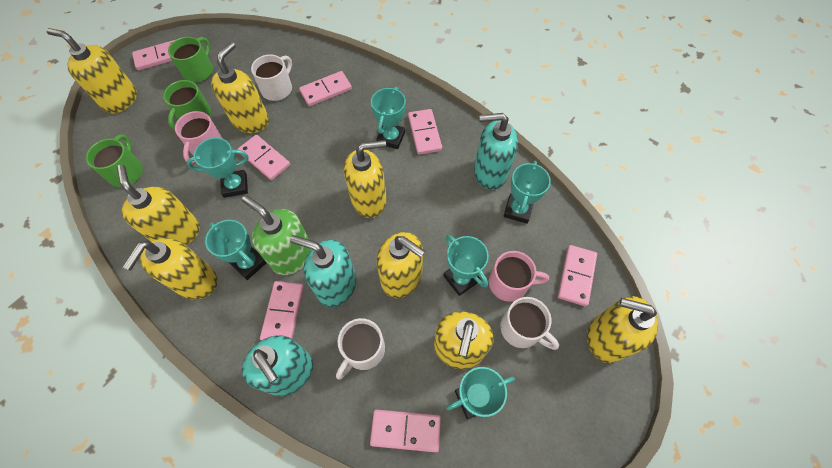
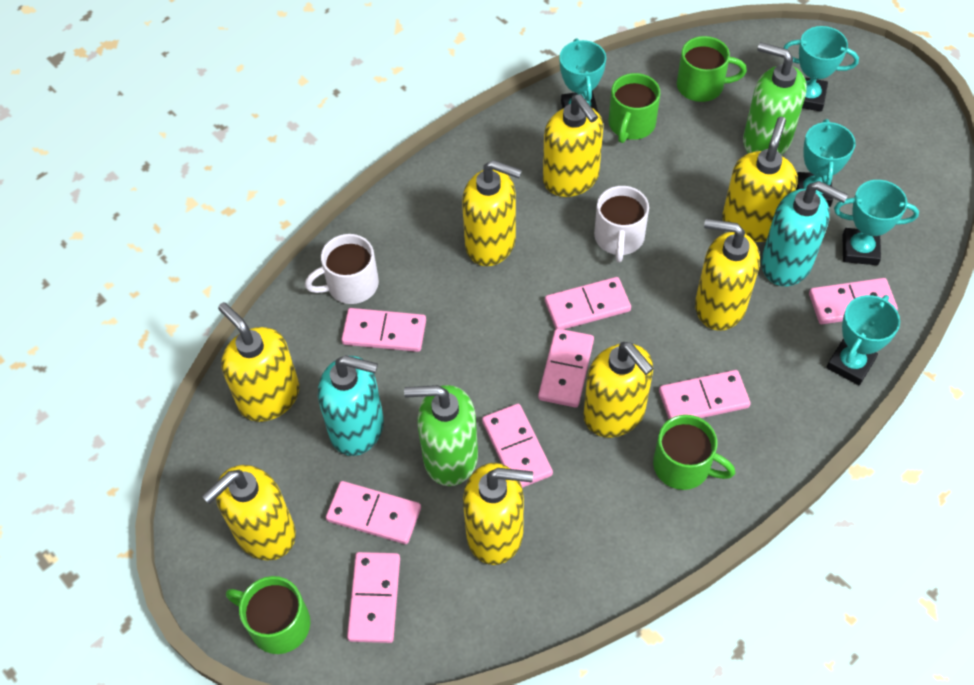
green mug: 3 -> 4
green soap dispenser: 1 -> 2
pink domino: 7 -> 8
pink mug: 2 -> 0
turquoise soap dispenser: 3 -> 2
turquoise trophy: 6 -> 5
white mug: 3 -> 2

